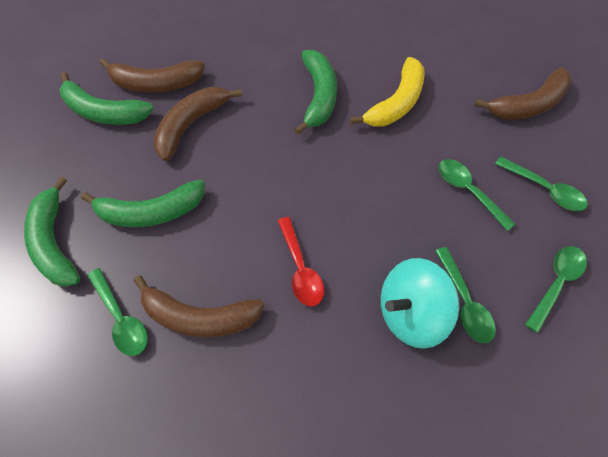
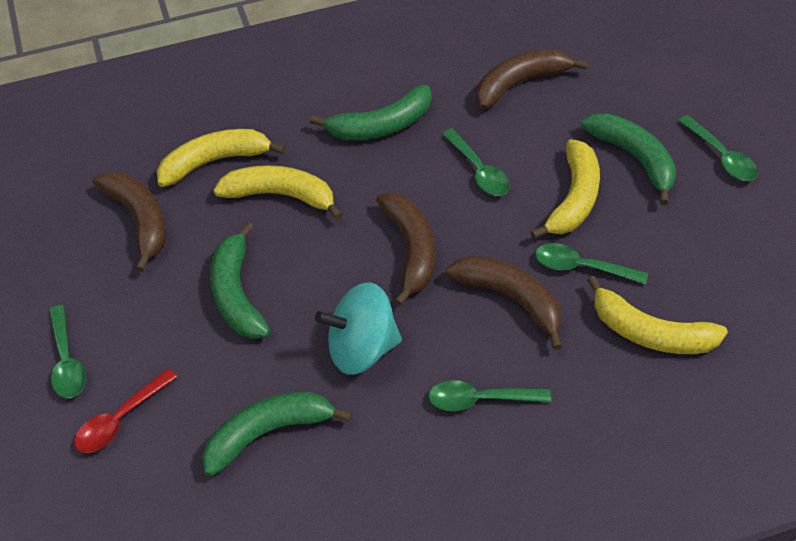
yellow banana: 1 -> 4

